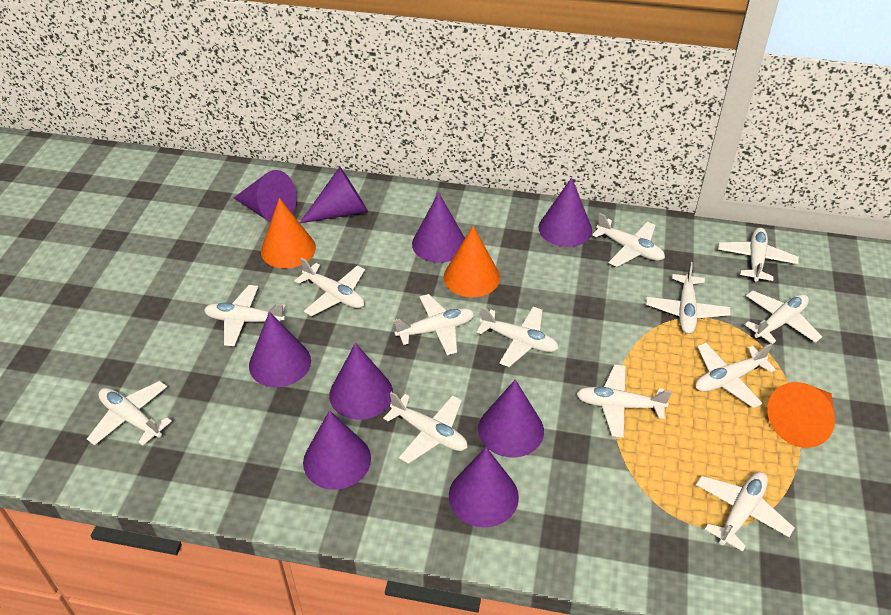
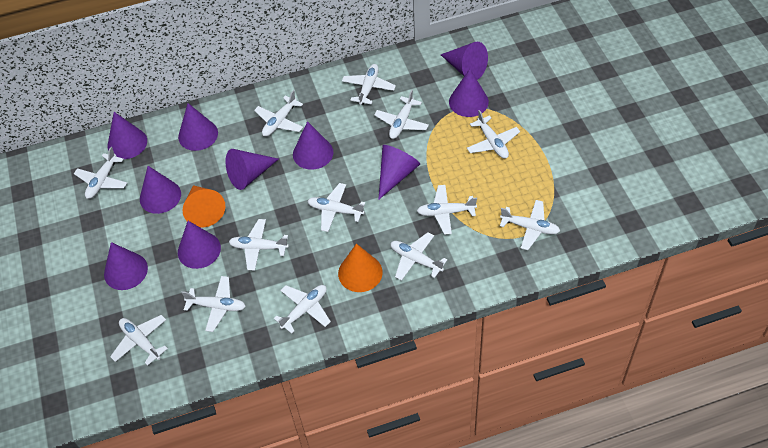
orange cone: 3 -> 2
purple cone: 9 -> 10

